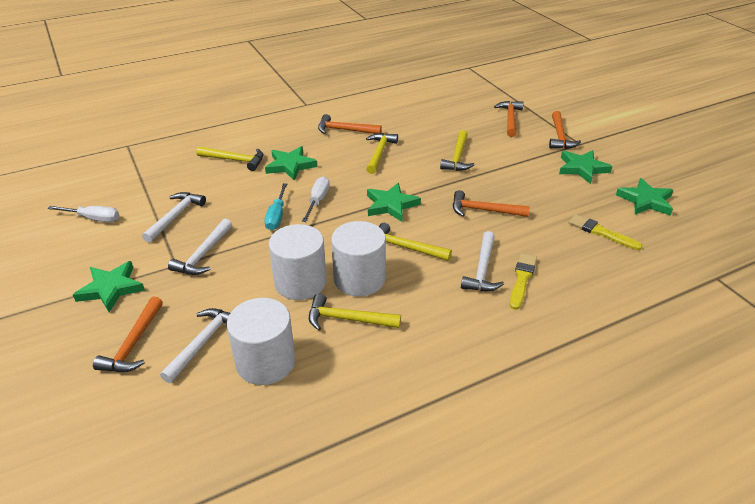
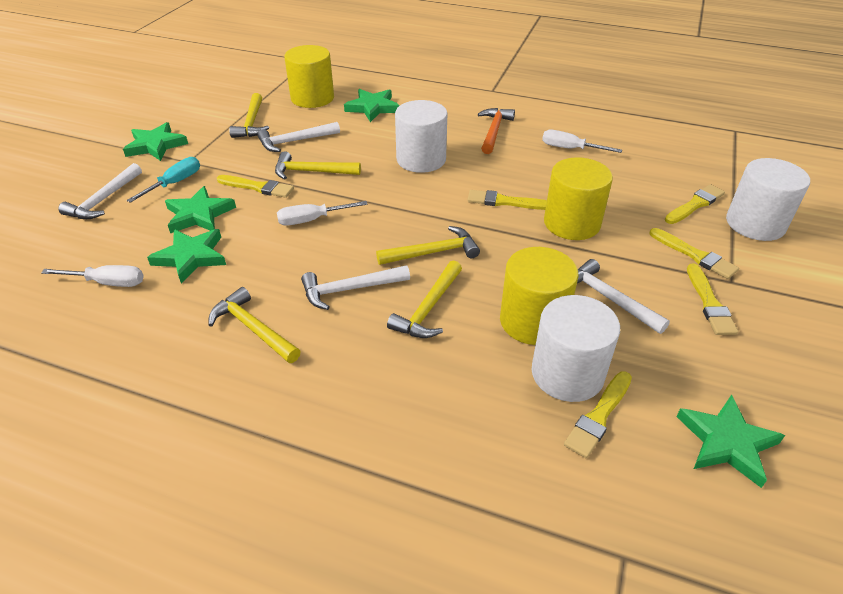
orange hammer: 5 -> 1
white screwdriver: 2 -> 3
yellow brush: 2 -> 6
yellow cylinder: 0 -> 3

